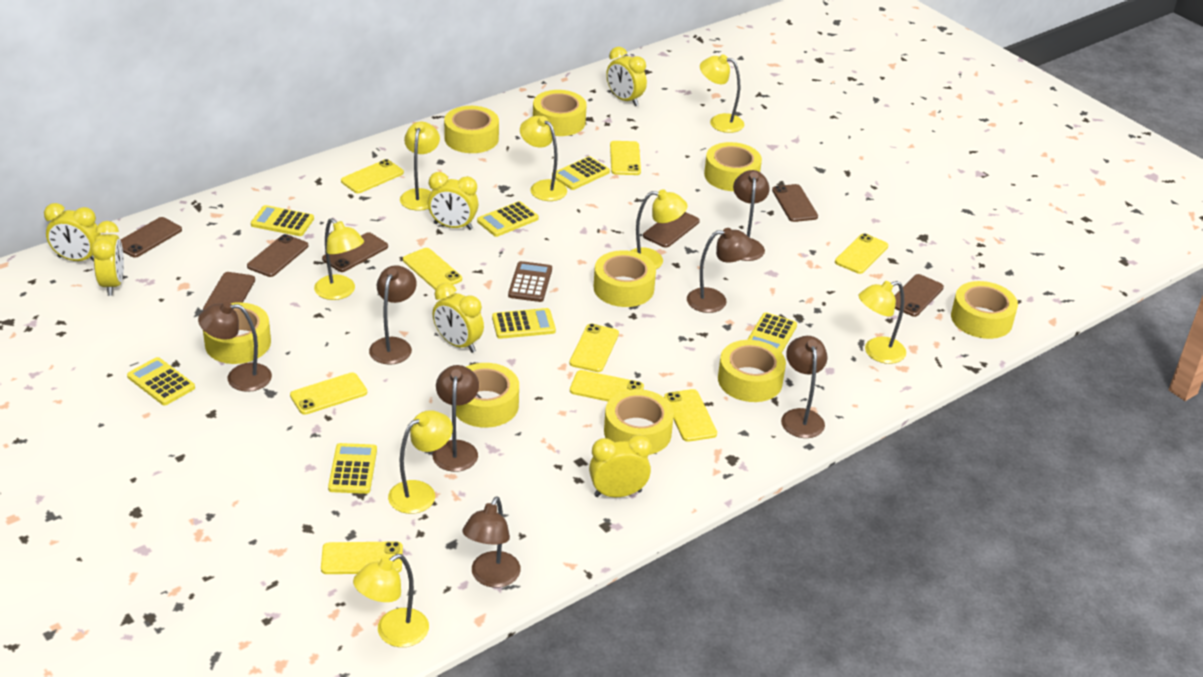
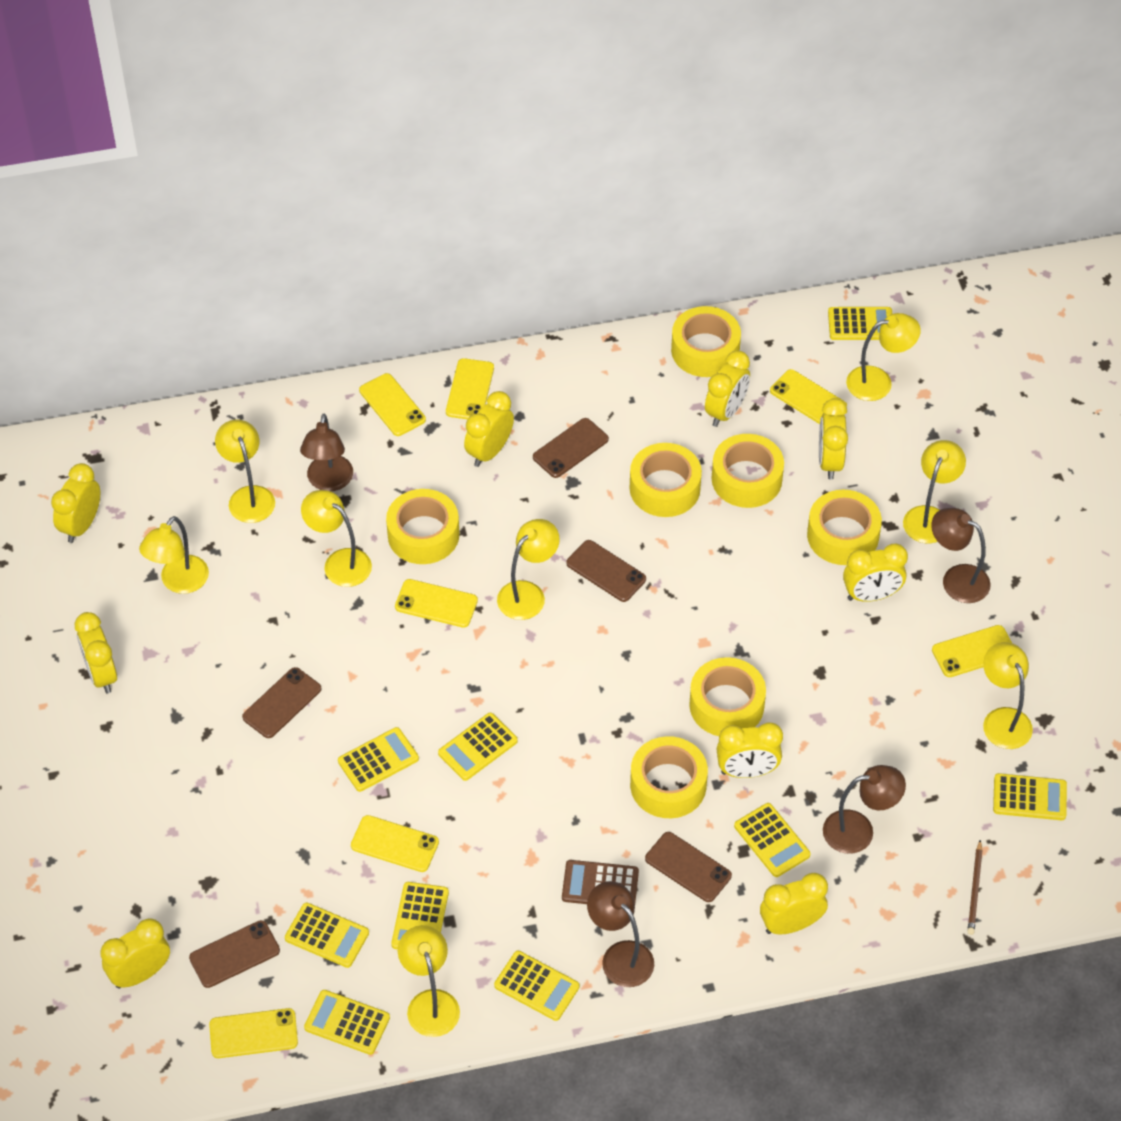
brown lamp: 7 -> 4
brown pencil: 0 -> 1
brown phone: 7 -> 5
yellow calculator: 7 -> 9
yellow clock: 6 -> 9
yellow phone: 9 -> 7
yellow tape: 9 -> 7

